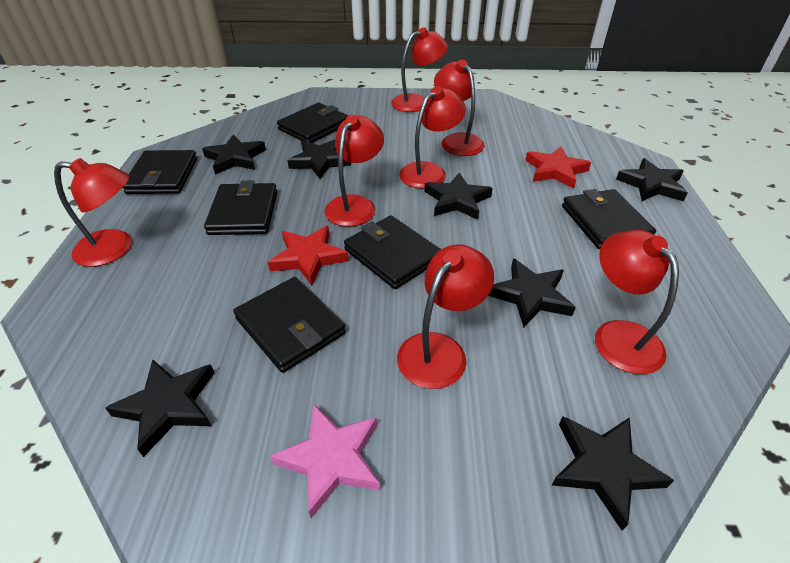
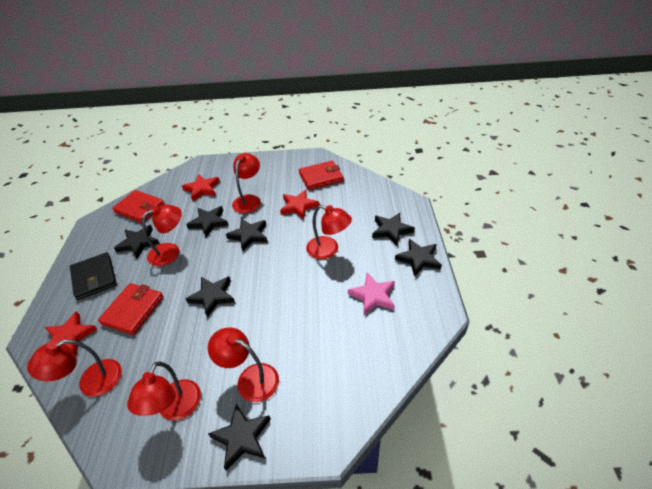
black wallet: 6 -> 1
red lamp: 7 -> 6
red star: 2 -> 3
red wallet: 0 -> 3

